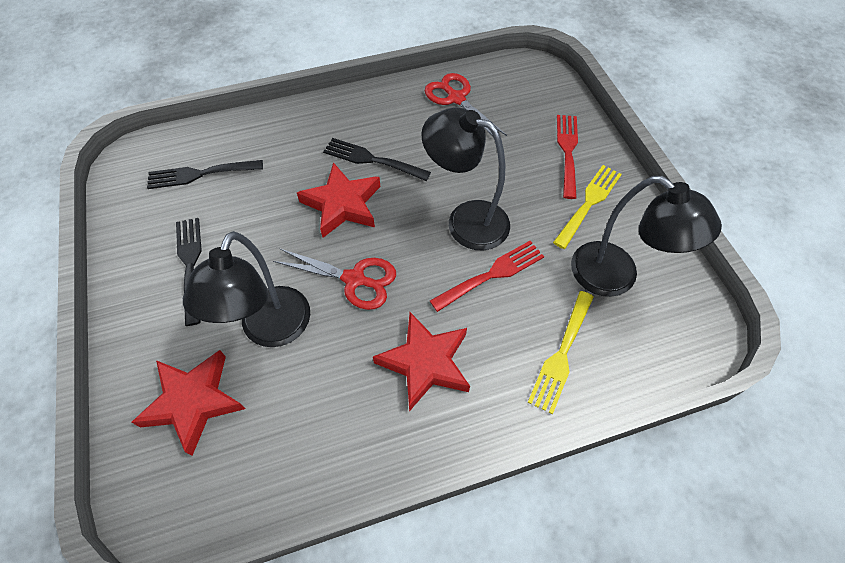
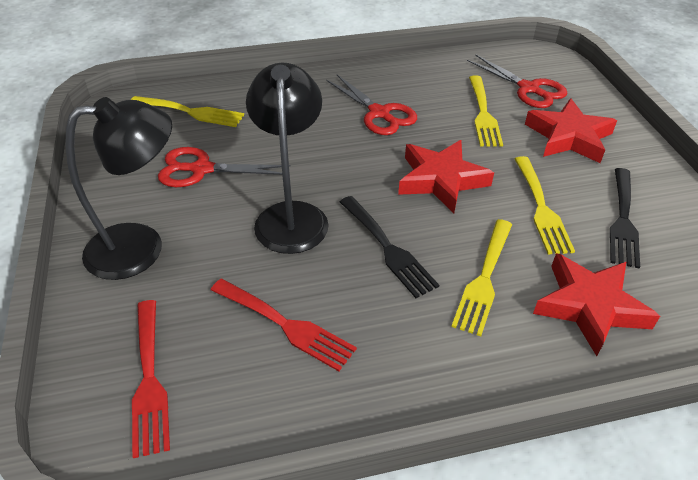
black fork: 3 -> 2
black lamp: 3 -> 2
red scissors: 2 -> 3
yellow fork: 2 -> 4

